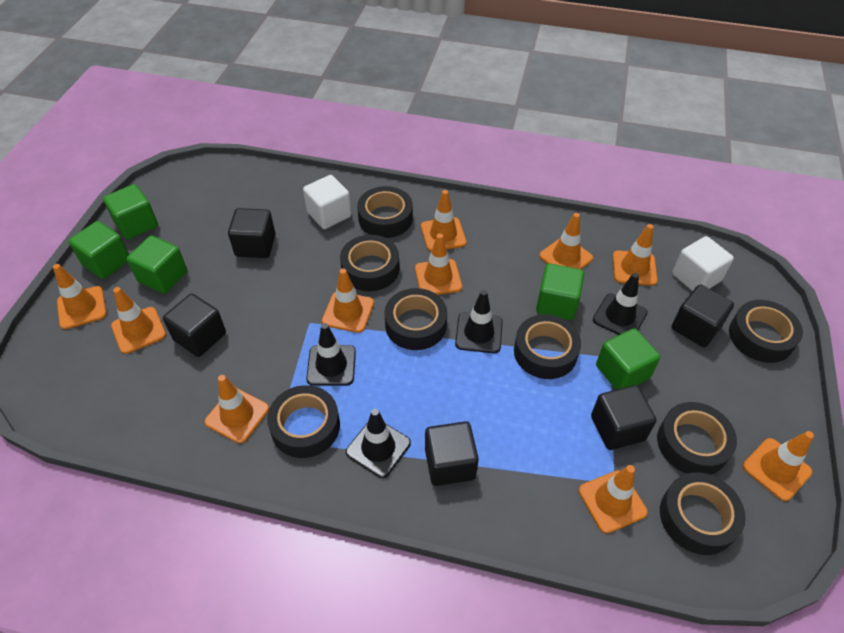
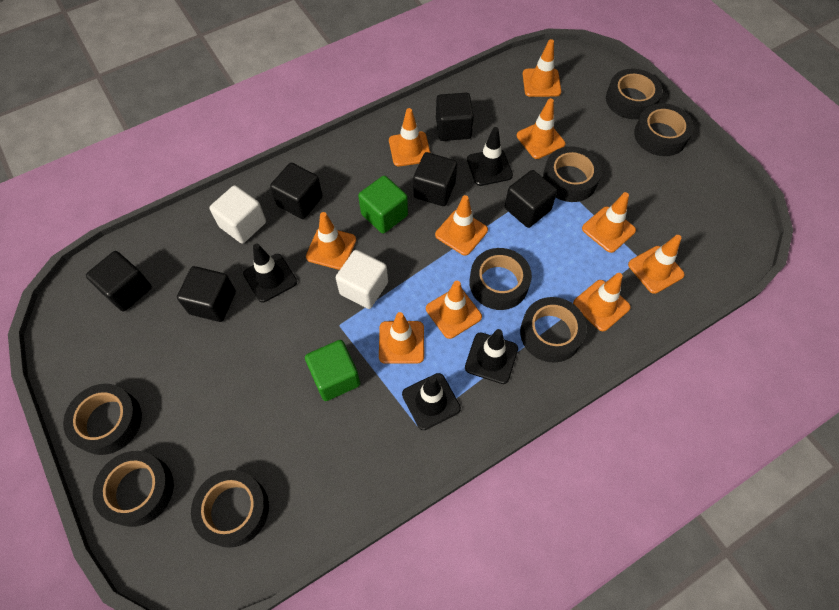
black cube: 5 -> 6
green cube: 5 -> 2

